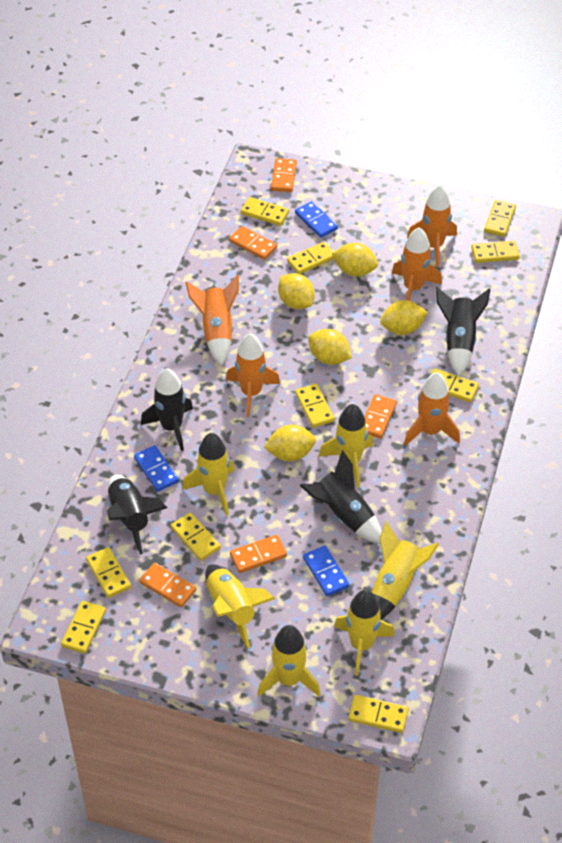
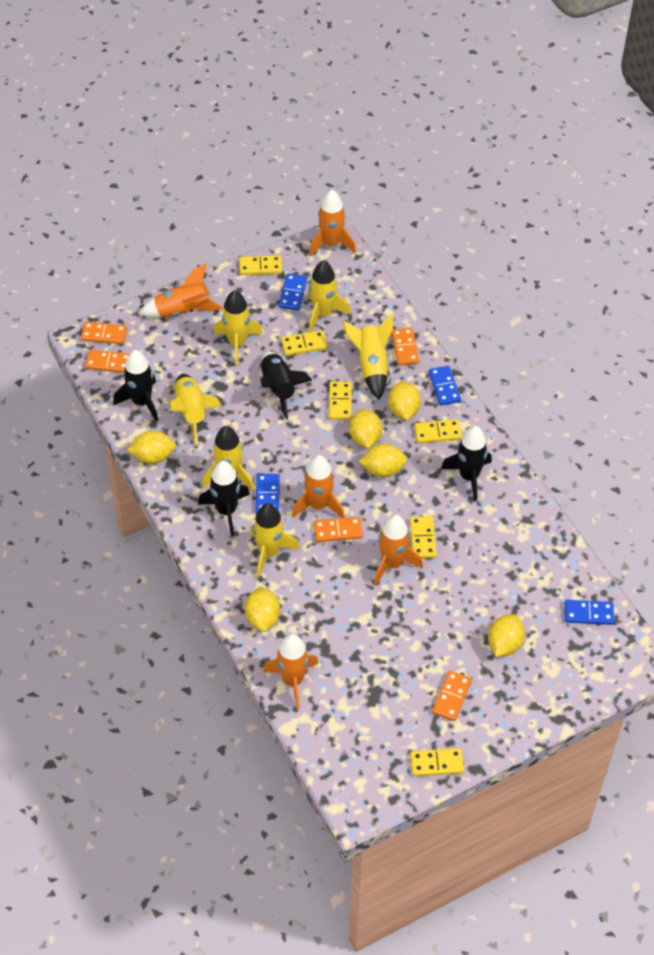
blue domino: 3 -> 4
yellow domino: 10 -> 6
yellow lemon: 5 -> 6

